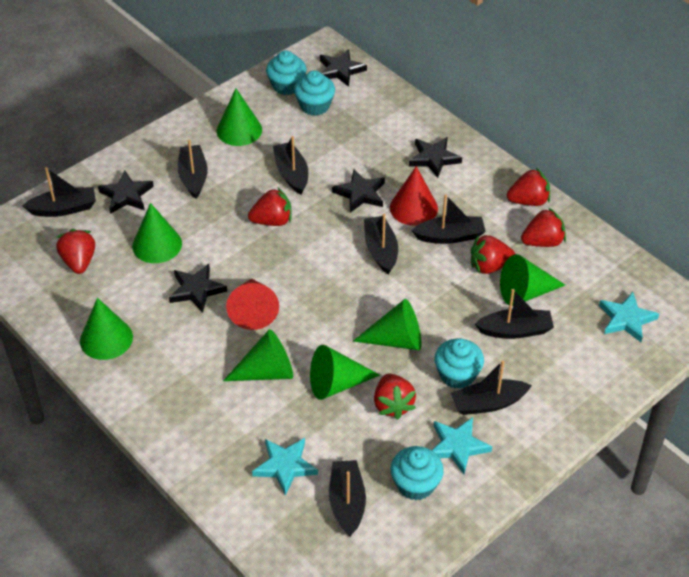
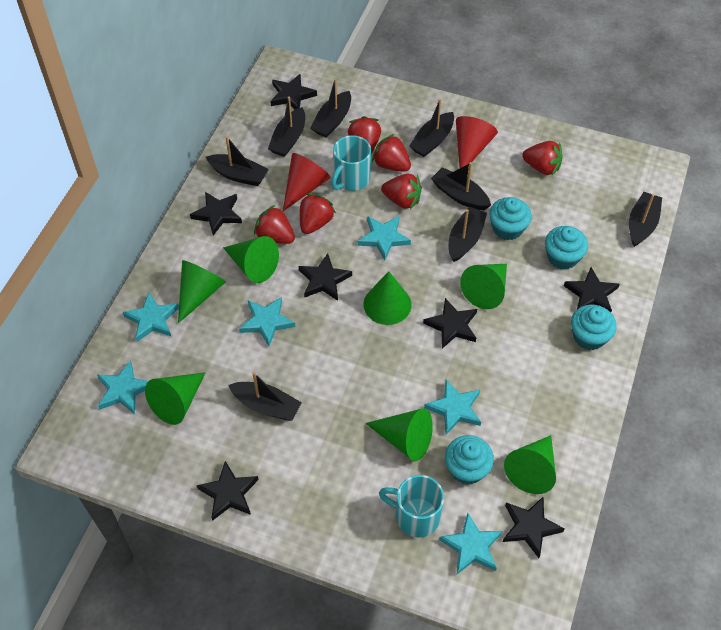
black star: 5 -> 7
turquoise mug: 0 -> 2
turquoise star: 3 -> 6

